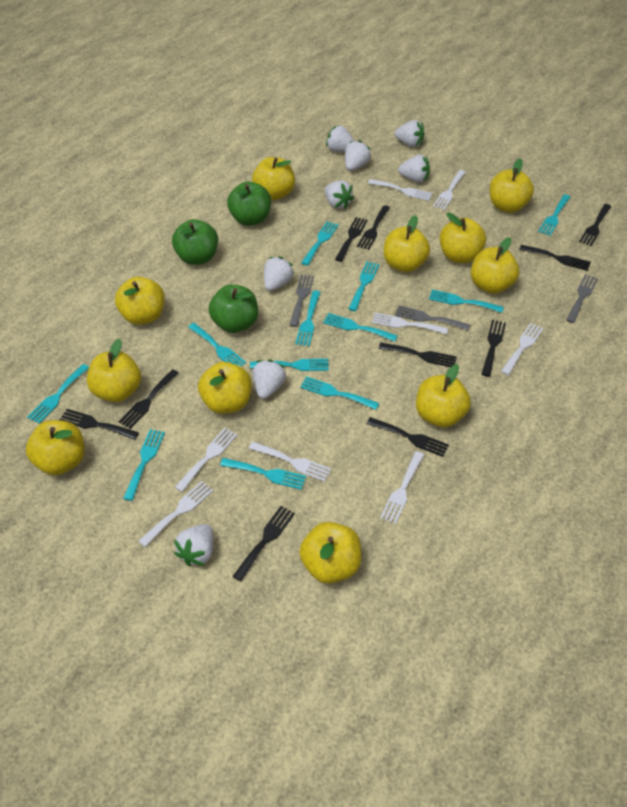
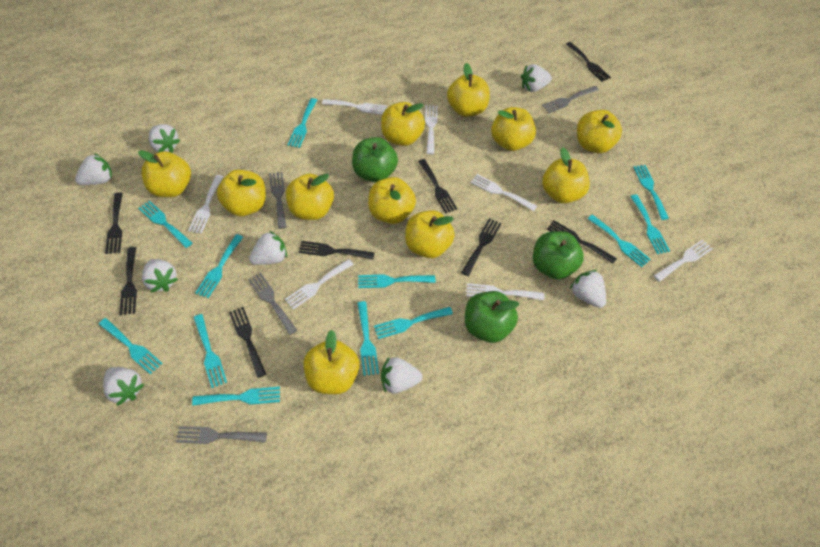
black fork: 10 -> 8
grey fork: 3 -> 4
white fork: 8 -> 7

